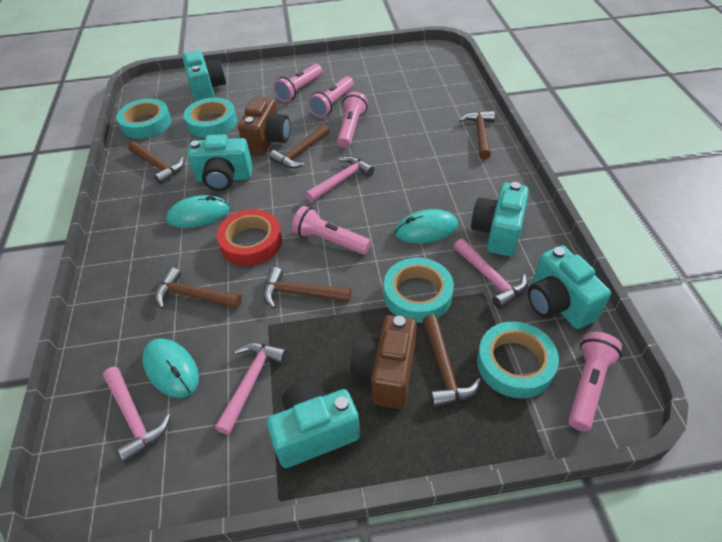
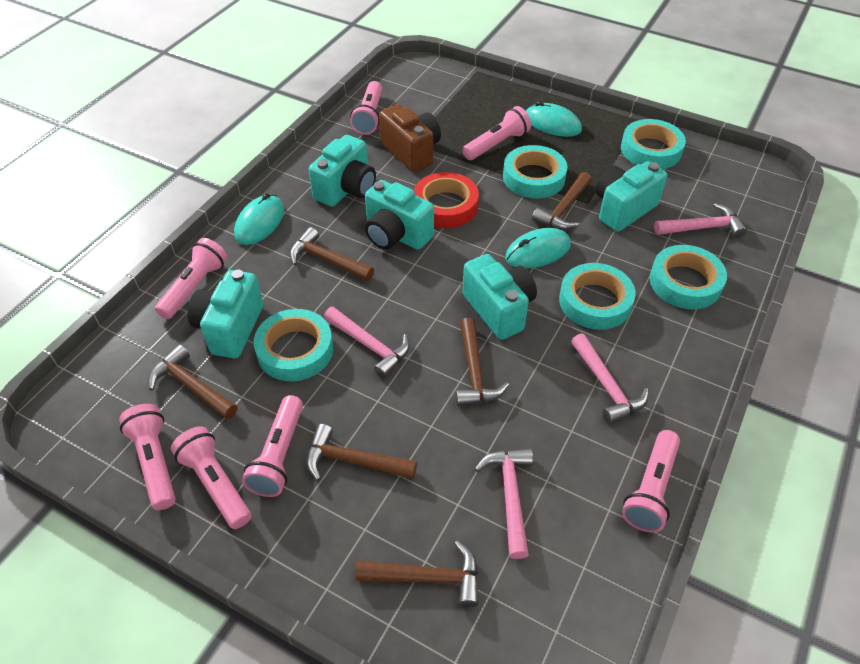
brown camera: 2 -> 1
pink flashlight: 5 -> 7
turquoise tape: 4 -> 5

